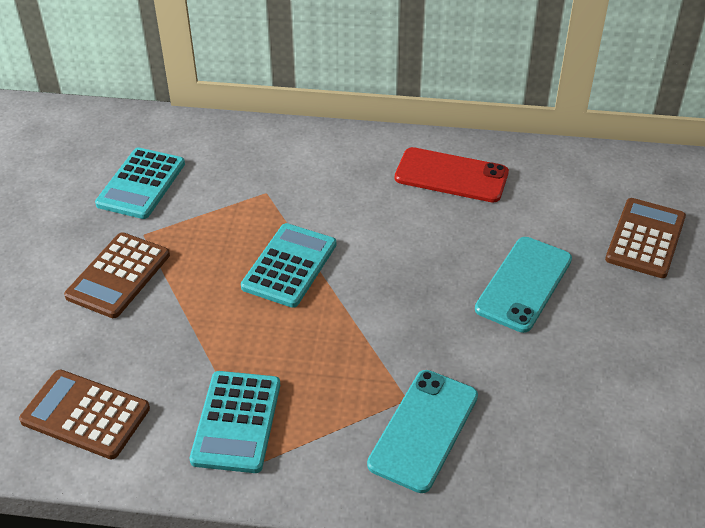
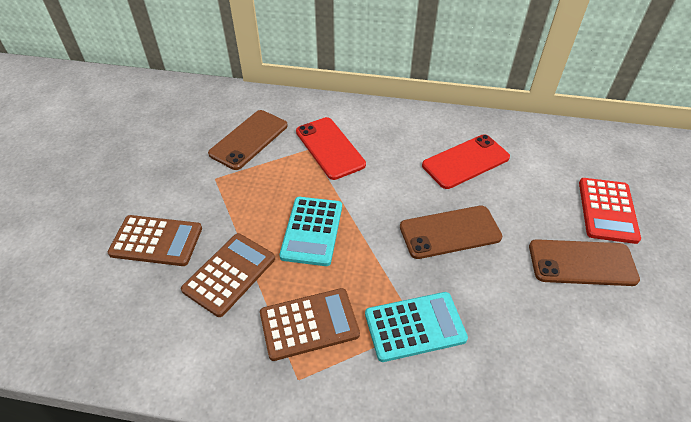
brown phone: 0 -> 3
red calculator: 0 -> 1
red phone: 1 -> 2
turquoise calculator: 3 -> 2
turquoise phone: 2 -> 0

